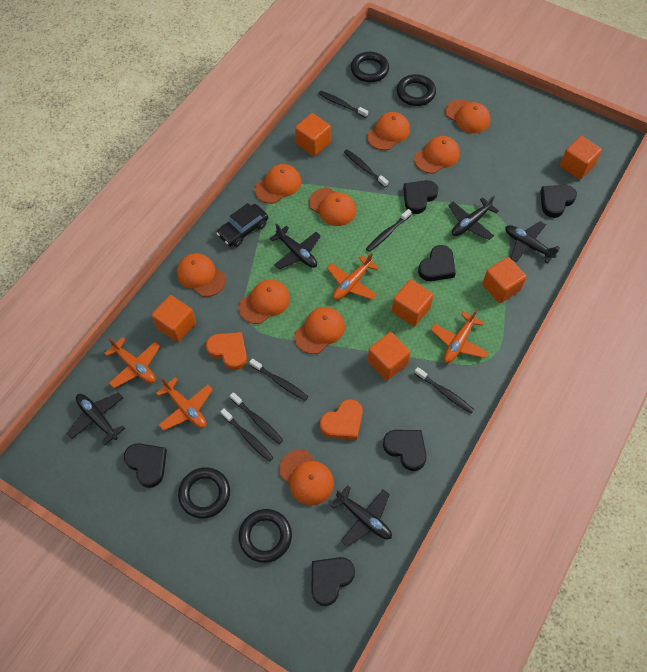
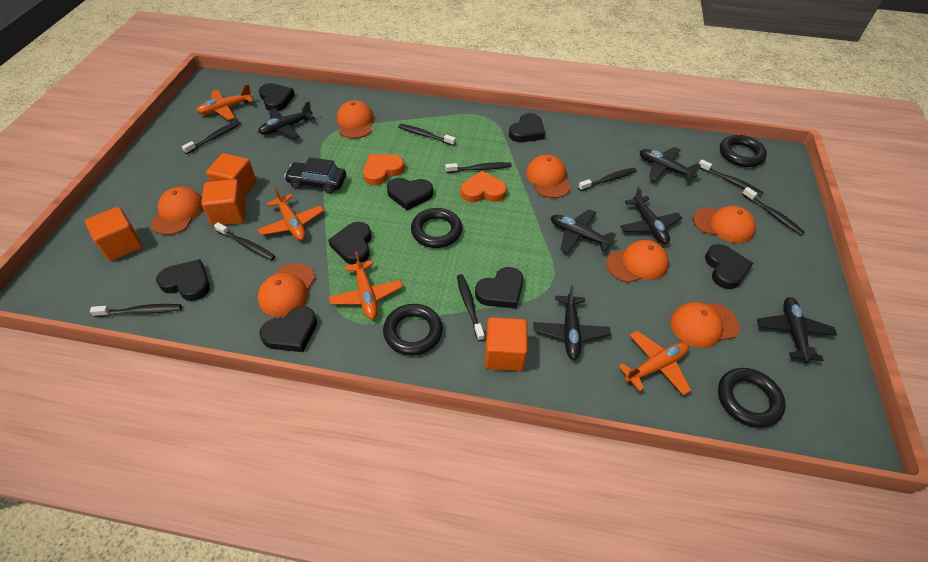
black heart: 6 -> 8
black plane: 5 -> 6
black toothbrush: 7 -> 9
orange cap: 9 -> 7
orange cube: 6 -> 4

